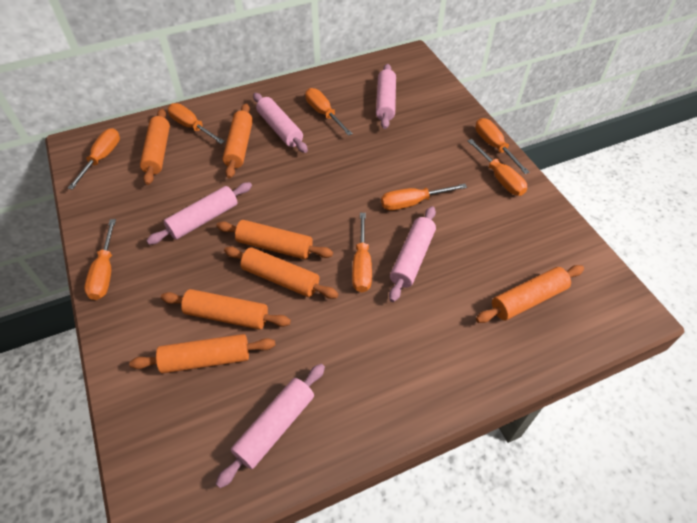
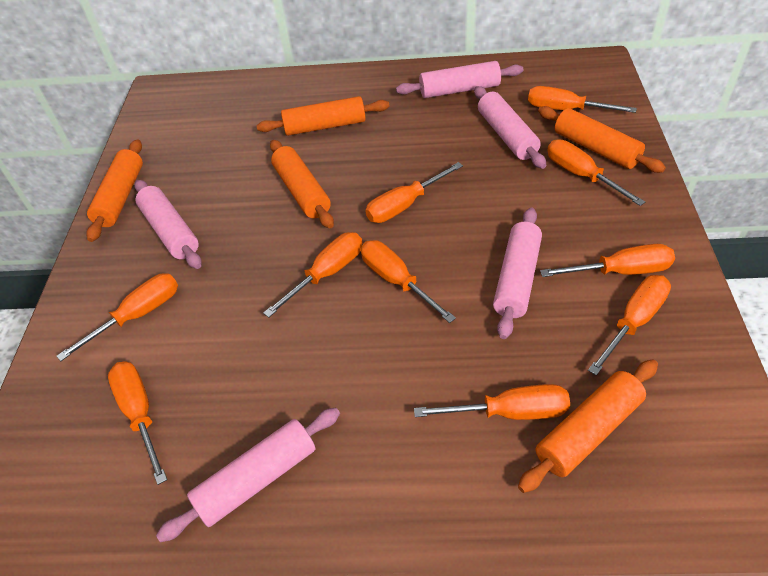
orange rolling pin: 7 -> 5
orange screwdriver: 8 -> 10

